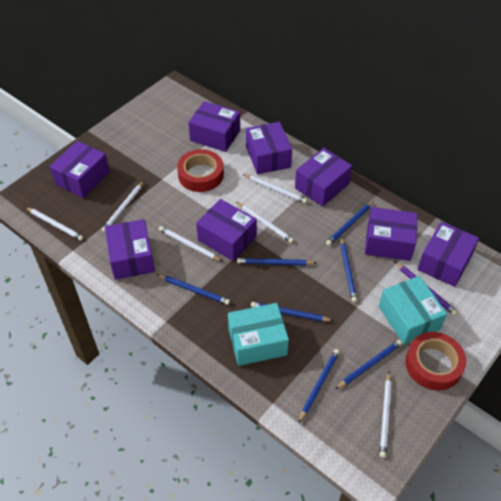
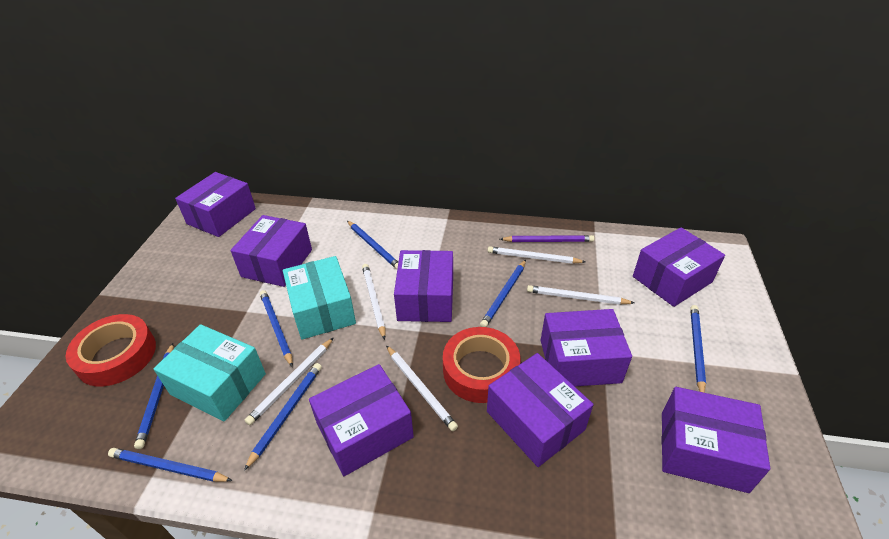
white pencil: 6 -> 5

